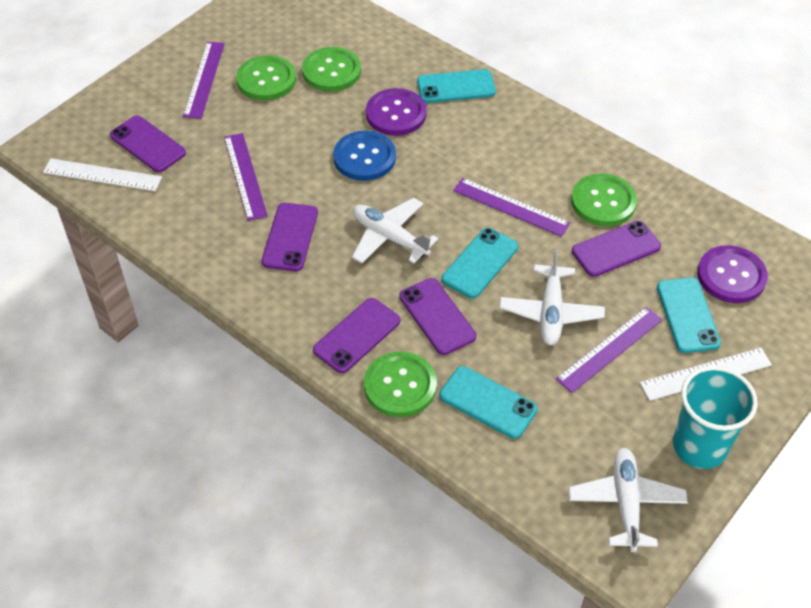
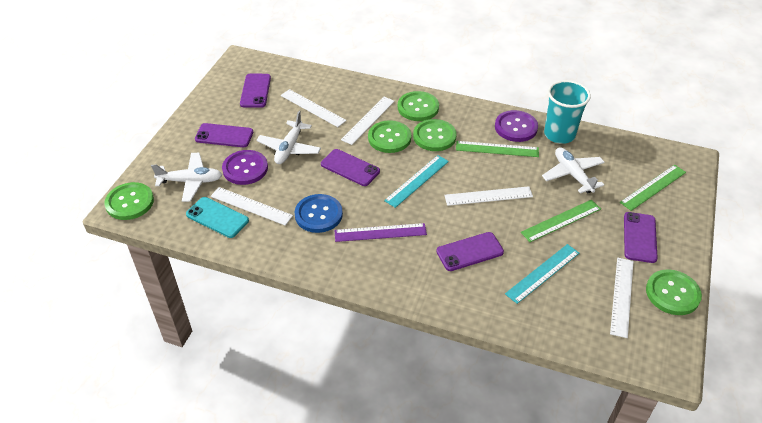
green button: 4 -> 5
green ruler: 0 -> 3
purple ruler: 4 -> 1
turquoise phone: 4 -> 1
turquoise ruler: 0 -> 2
white ruler: 2 -> 5

